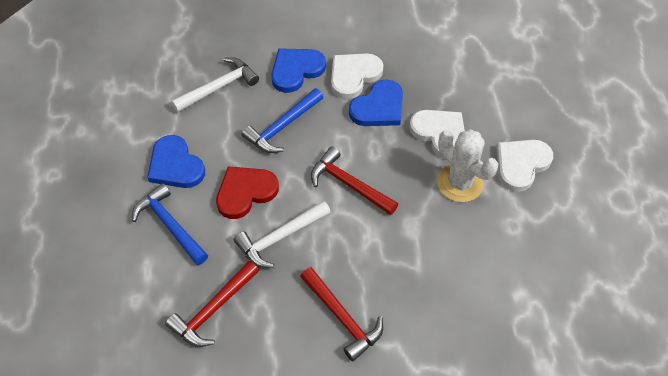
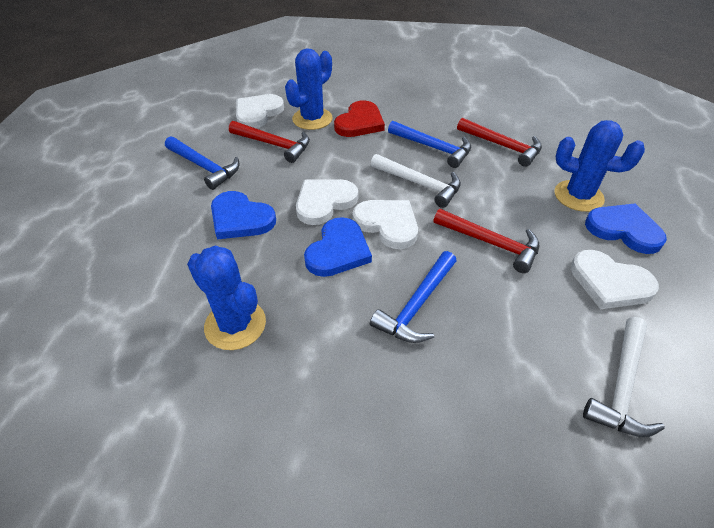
blue cactus: 0 -> 3
blue hammer: 2 -> 3
white cactus: 1 -> 0
white heart: 3 -> 4

